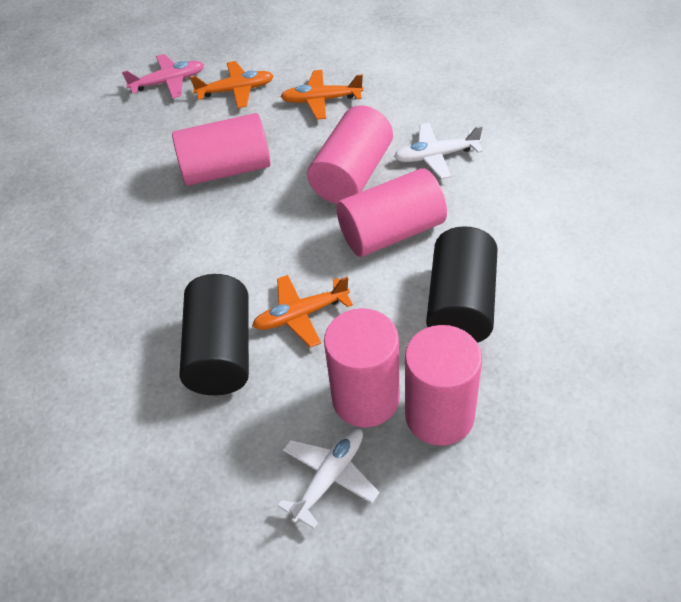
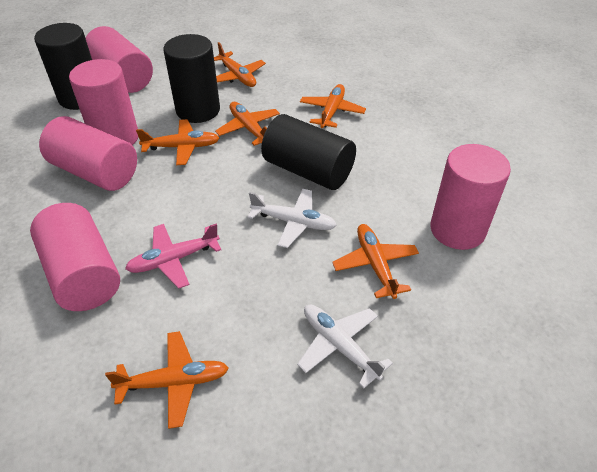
black cylinder: 2 -> 3
orange plane: 3 -> 6

